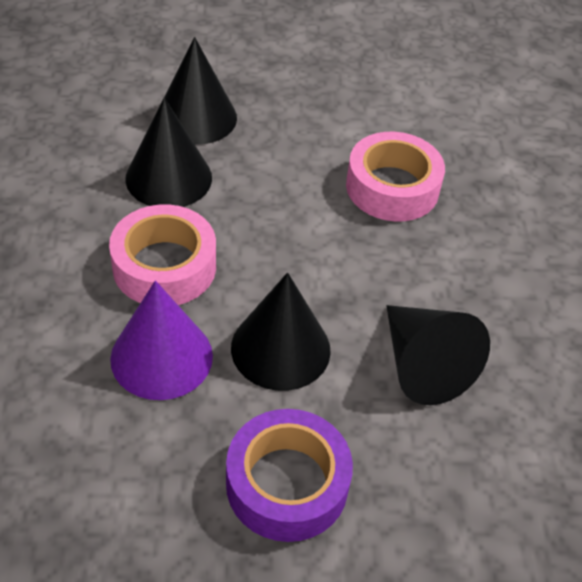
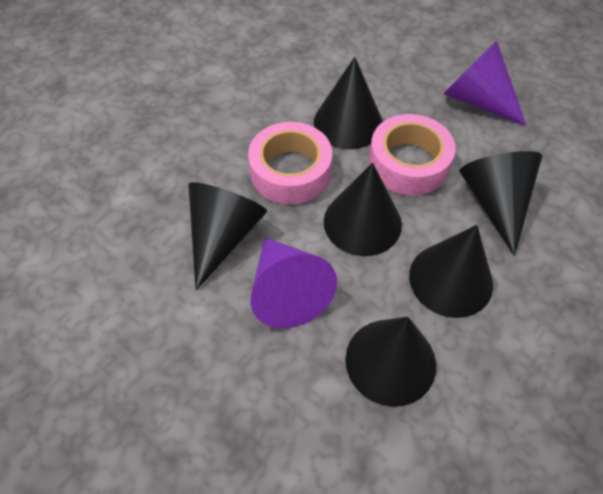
black cone: 4 -> 6
purple cone: 1 -> 2
purple tape: 1 -> 0

